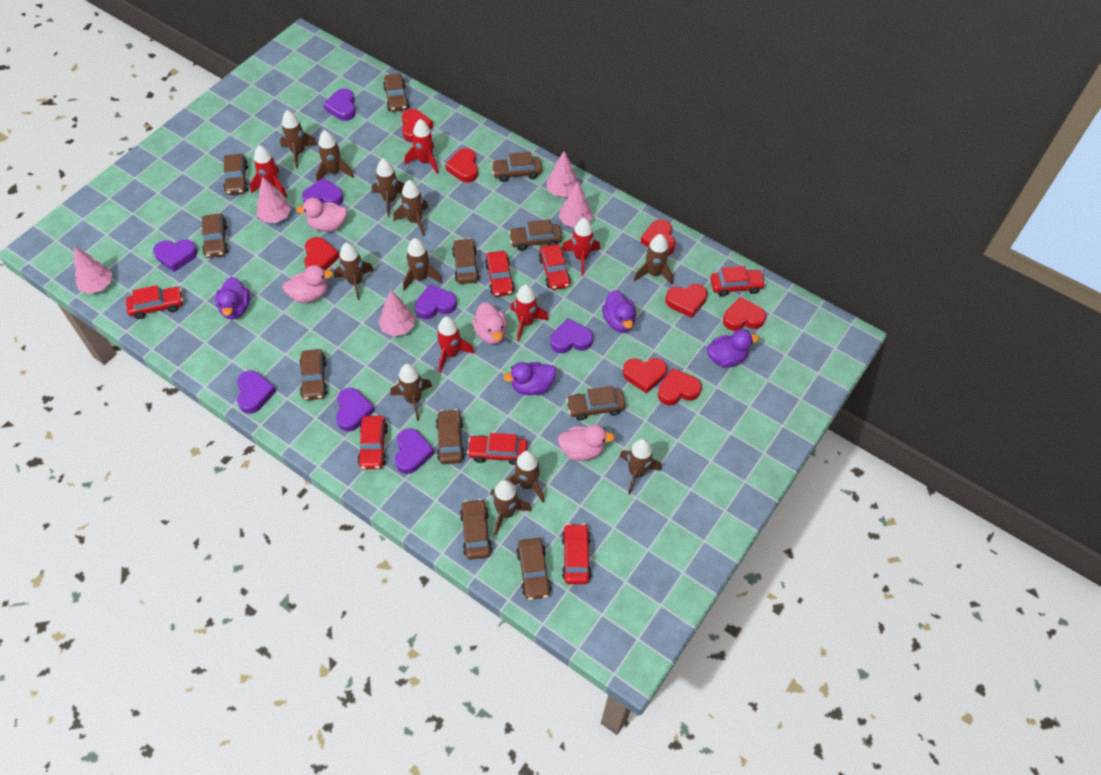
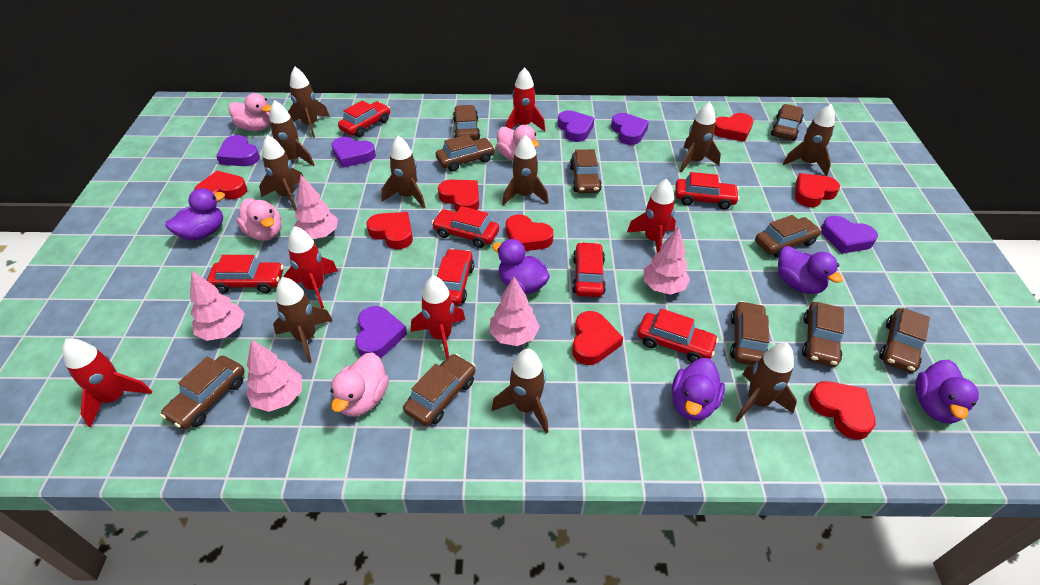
brown car: 11 -> 10
brown rocket: 11 -> 10
purple duck: 4 -> 5
purple heart: 8 -> 6

